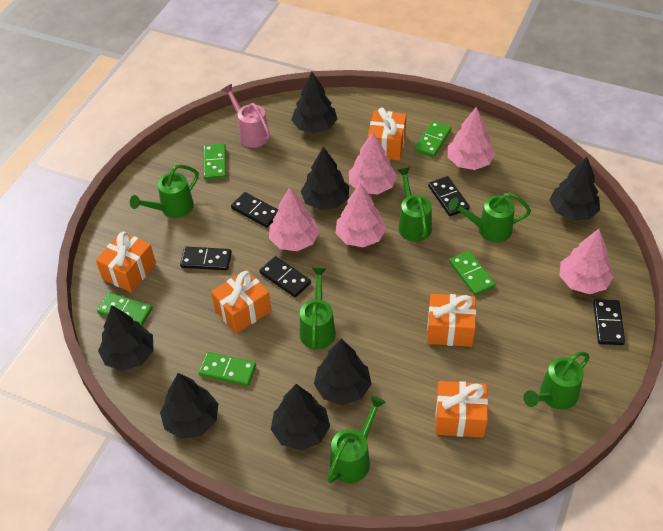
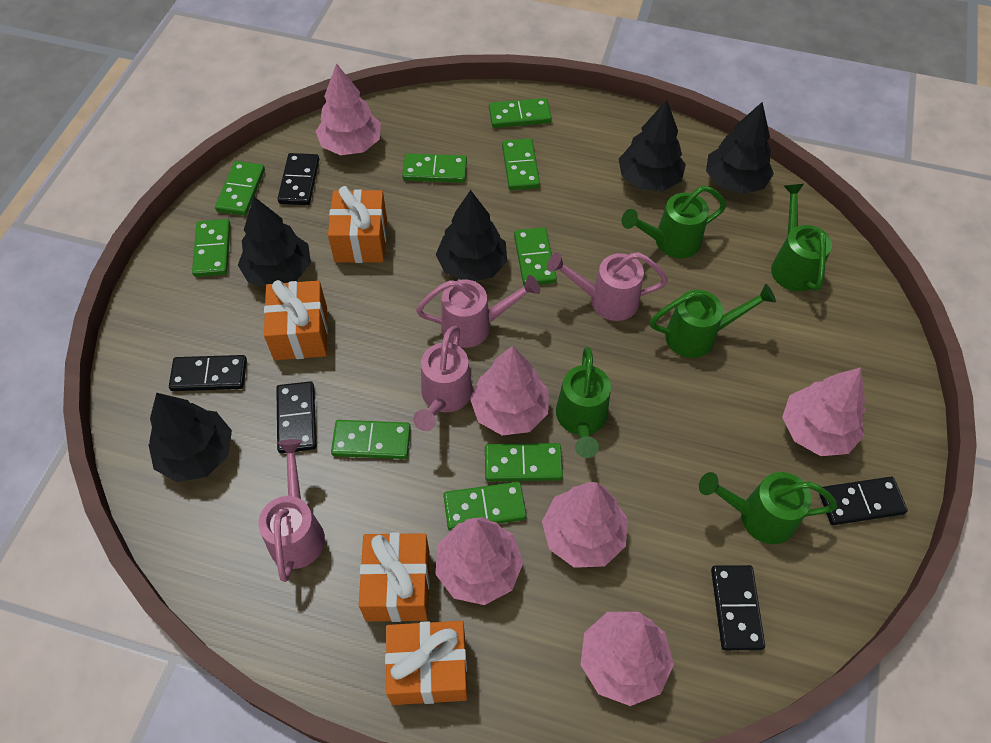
black tree: 7 -> 5
green domino: 5 -> 9
green watering can: 6 -> 5
orange gift: 5 -> 4
pink tree: 5 -> 6
pink watering can: 1 -> 4

